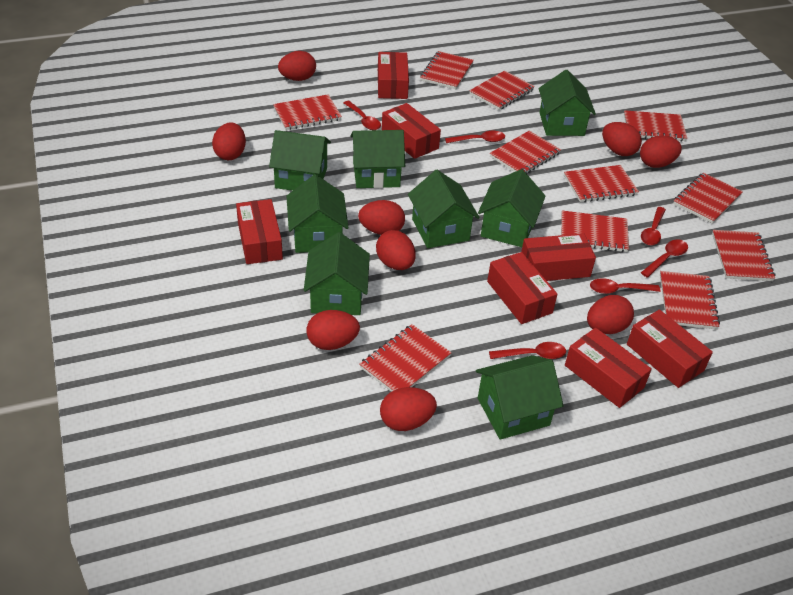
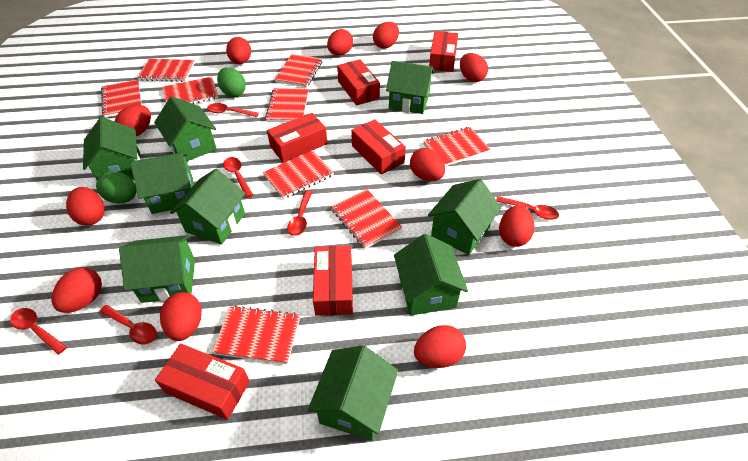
green egg: 0 -> 2
green house: 8 -> 9
red box: 7 -> 6
red egg: 9 -> 11
red notebook: 11 -> 9

